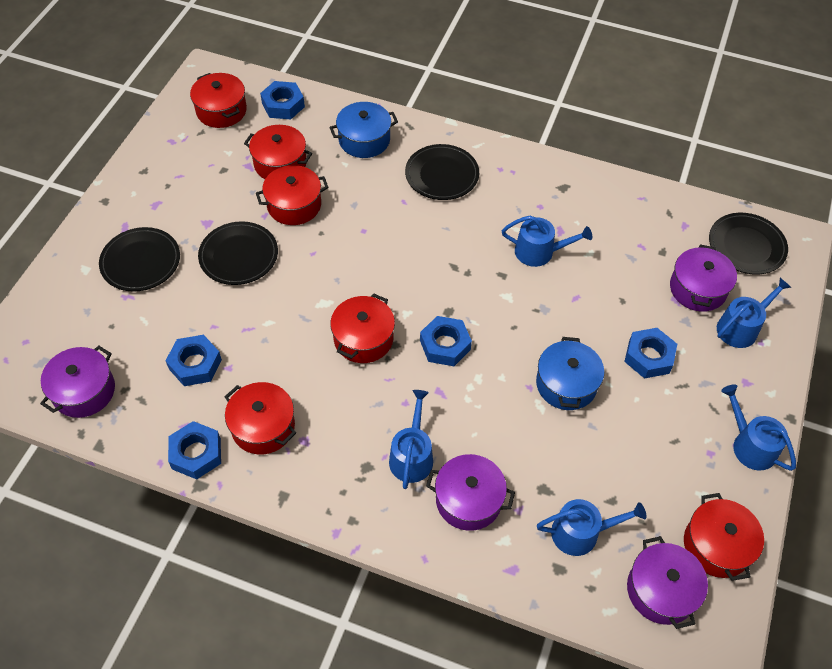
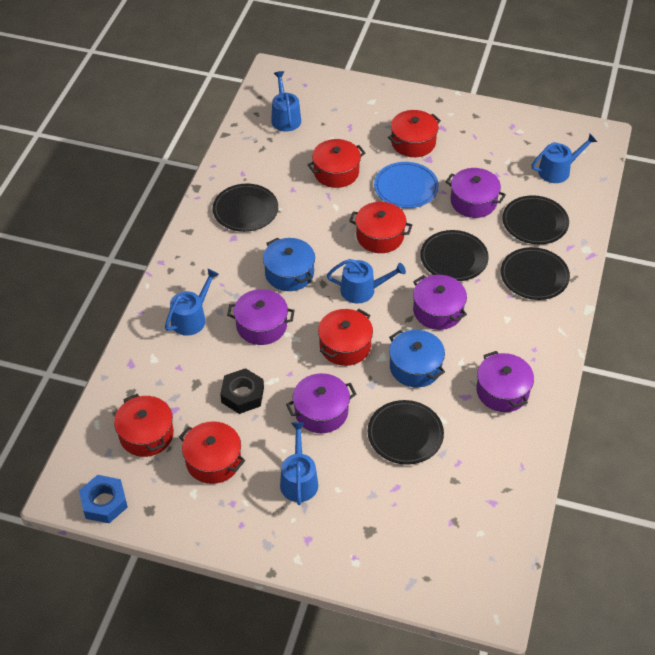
black nut: 0 -> 1
black plate: 4 -> 5
blue nut: 5 -> 1
blue plate: 0 -> 1
purple pot: 4 -> 5

